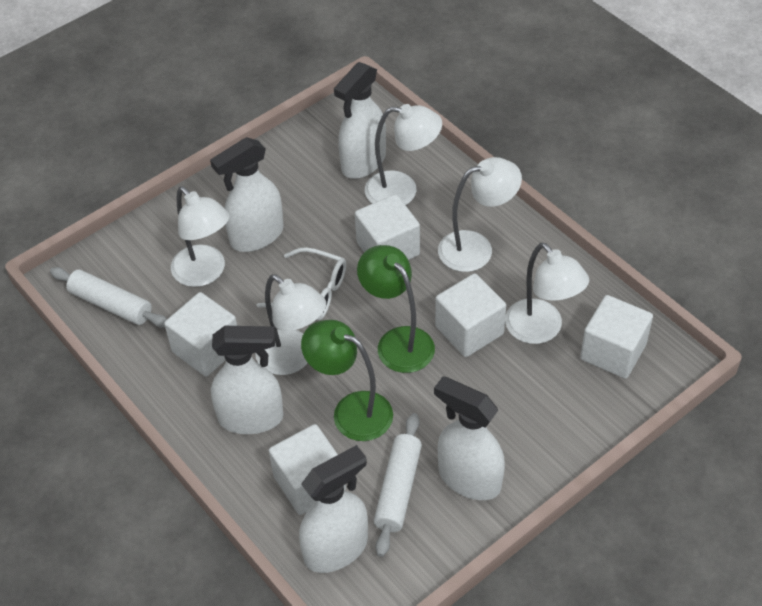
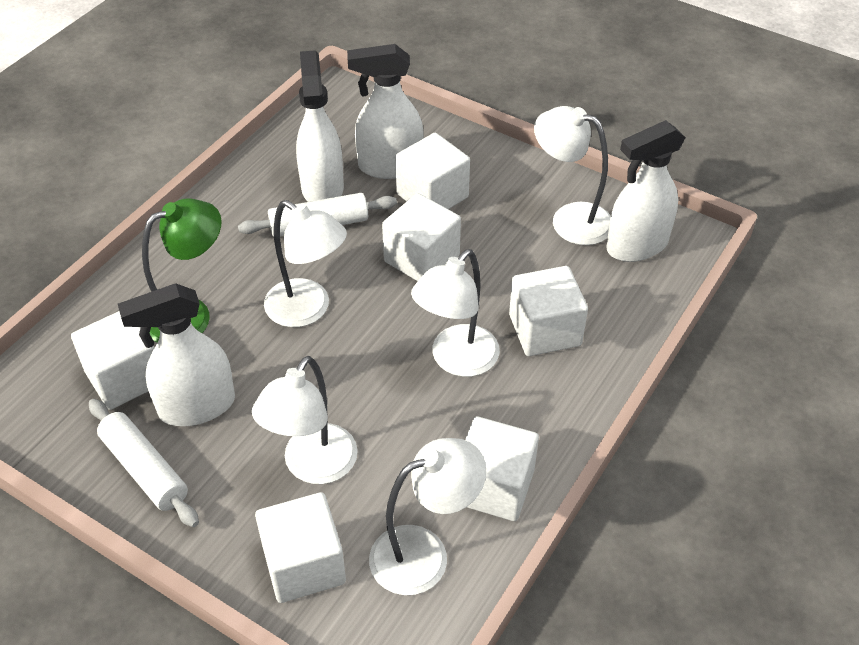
green lamp: 2 -> 1
white cube: 5 -> 6
white glasses: 1 -> 0
white spray bottle: 5 -> 4

